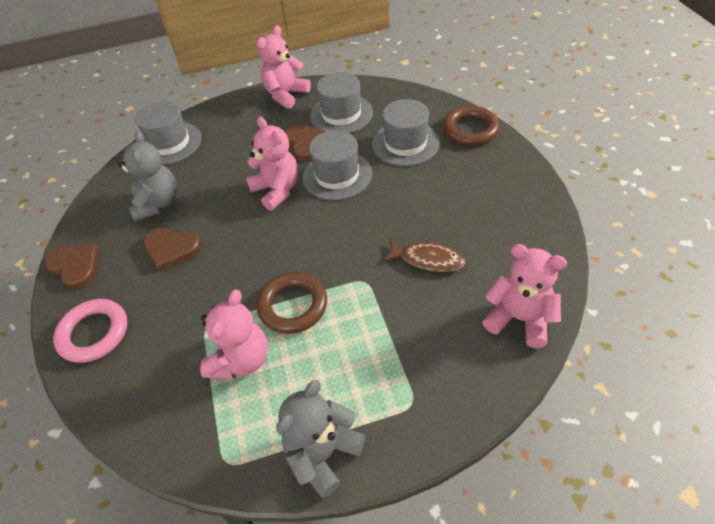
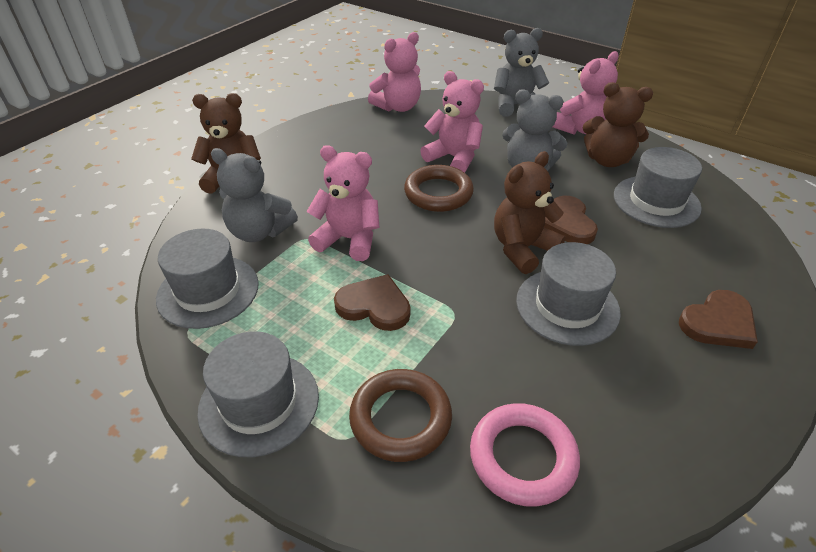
brown fish: 1 -> 0
brown teddy bear: 0 -> 3
grey teddy bear: 2 -> 3

